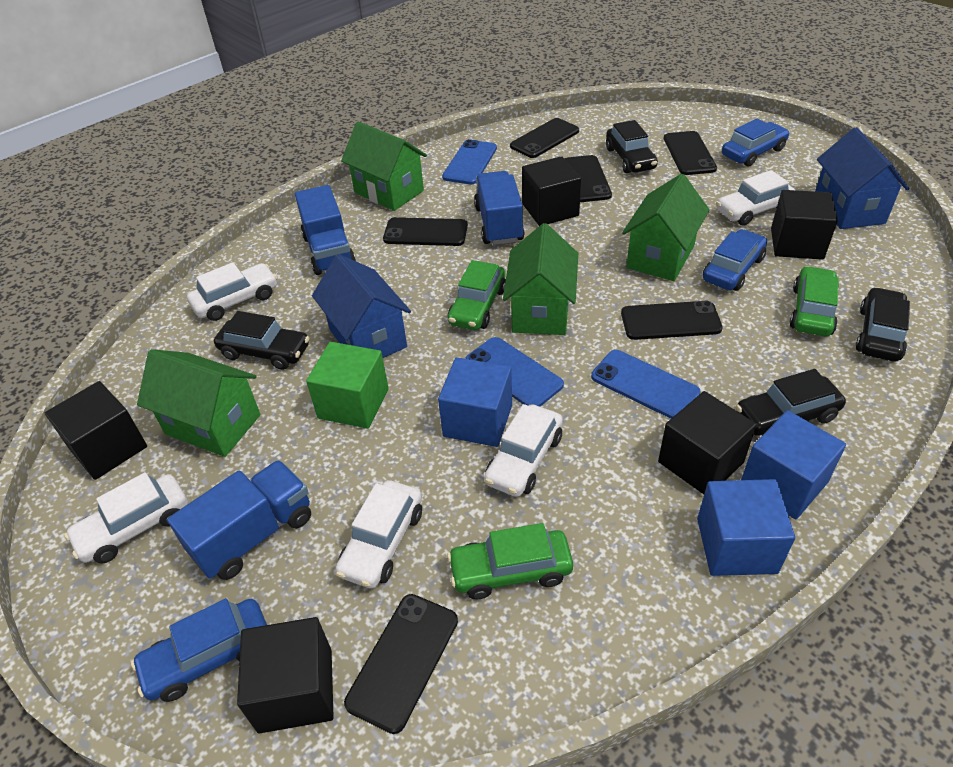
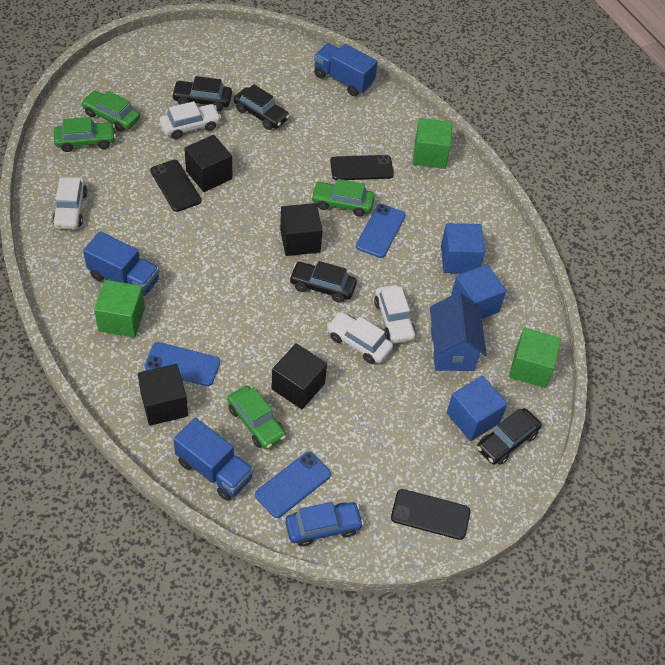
black cube: 5 -> 4
black phone: 6 -> 3
blue car: 3 -> 1
blue house: 2 -> 1
green car: 3 -> 4
green cube: 1 -> 3
green house: 4 -> 0
white car: 5 -> 4

